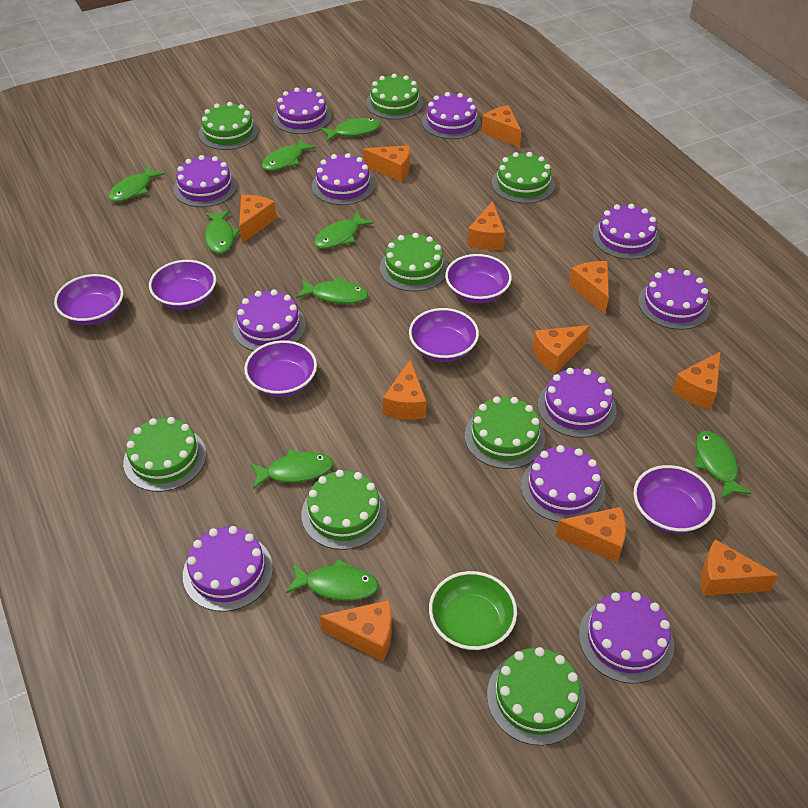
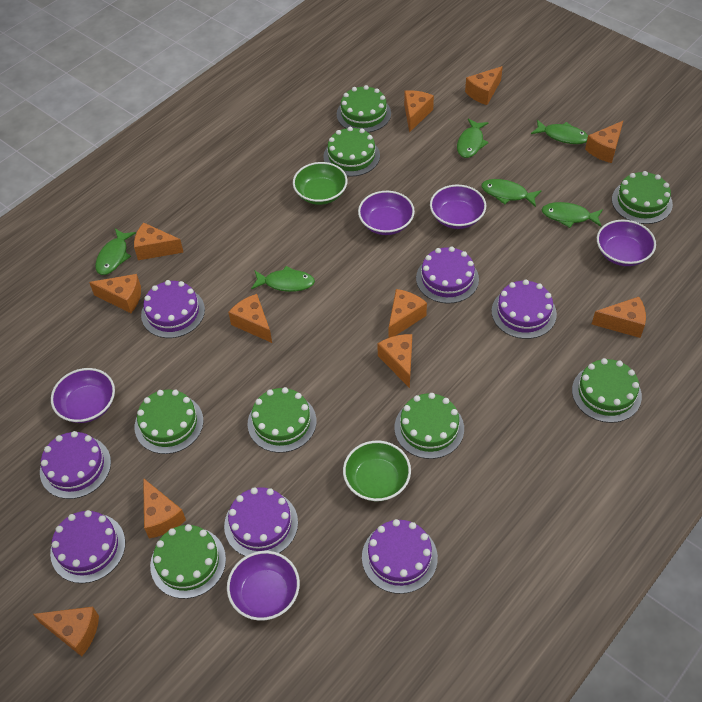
green bowl: 1 -> 2
green fish: 9 -> 6
purple bowl: 6 -> 5
purple cake: 11 -> 7

